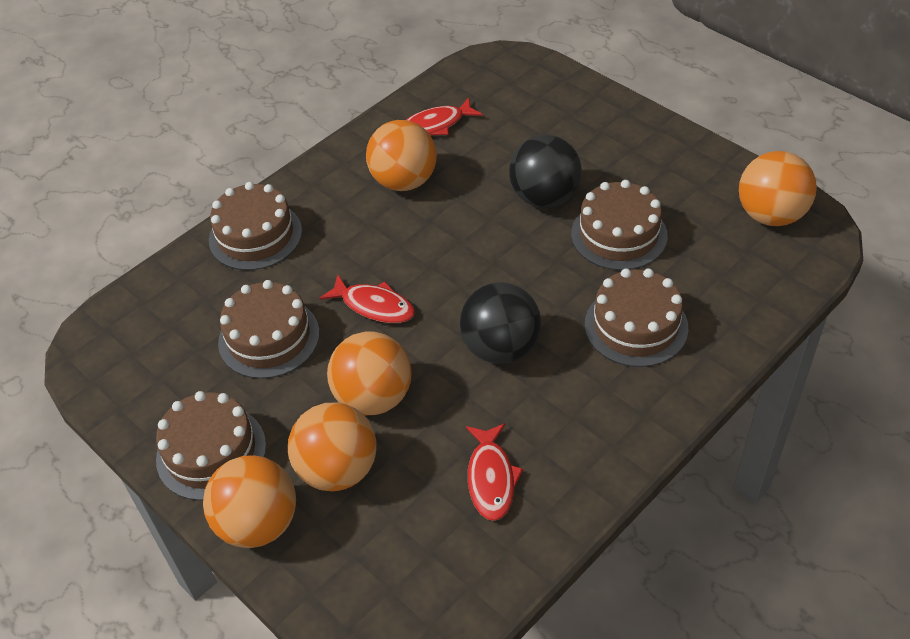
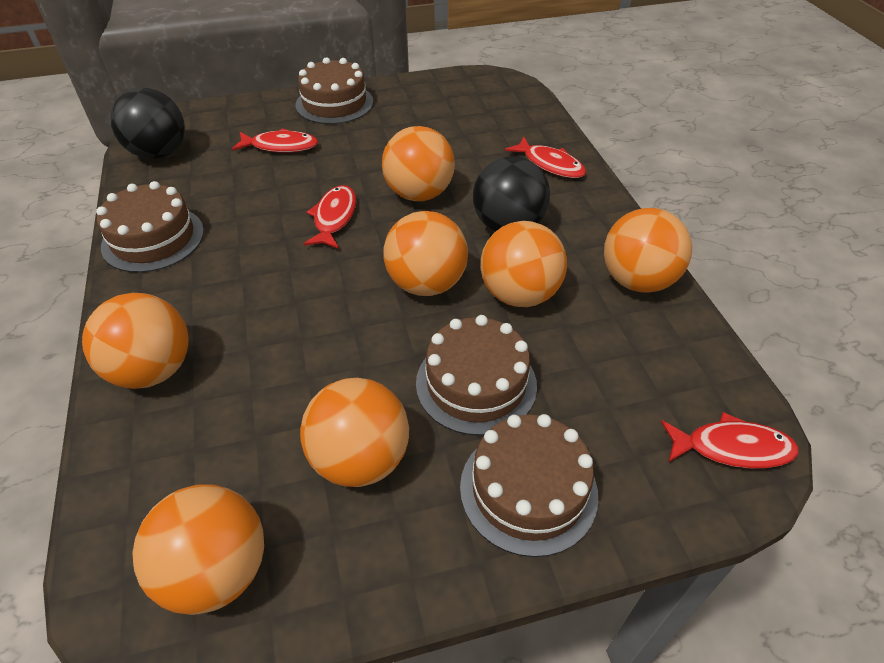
brown cake: 5 -> 4
orange ball: 5 -> 7
red fish: 3 -> 4

